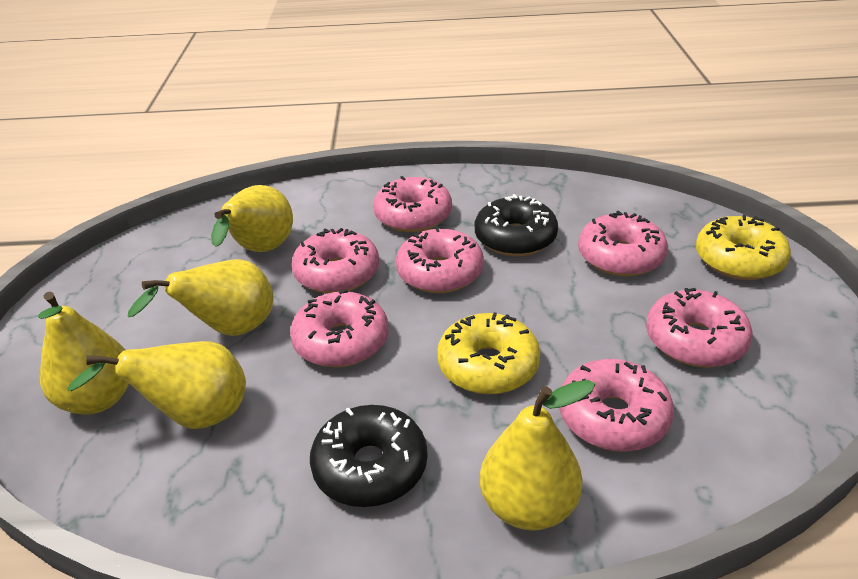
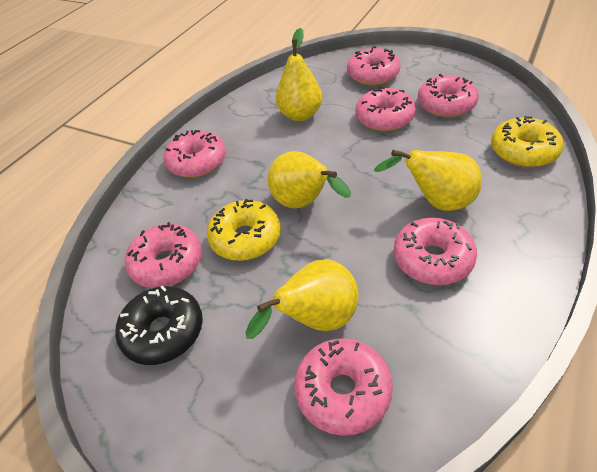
black donut: 2 -> 1
yellow pear: 5 -> 4

